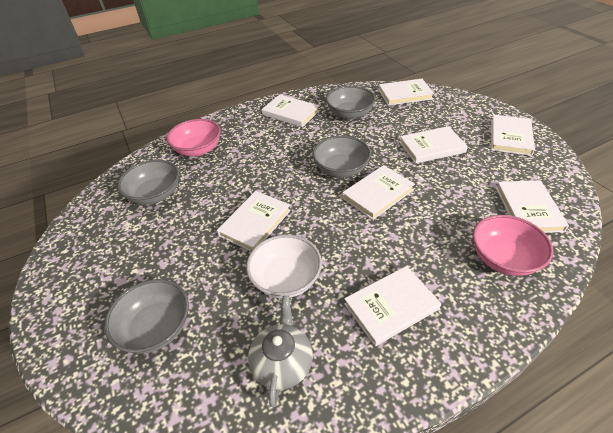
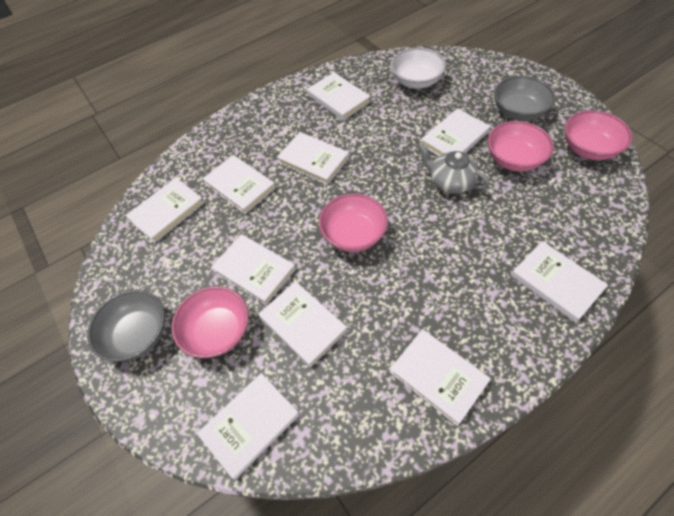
grey bowl: 4 -> 2
pink bowl: 2 -> 4
white book: 8 -> 10

